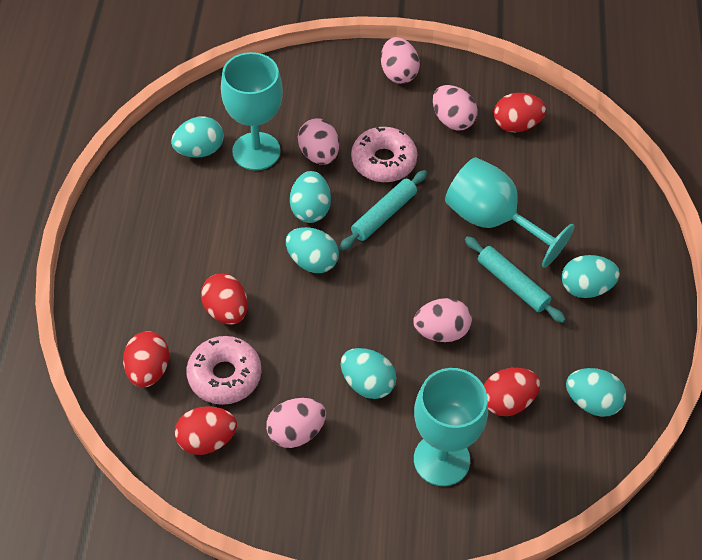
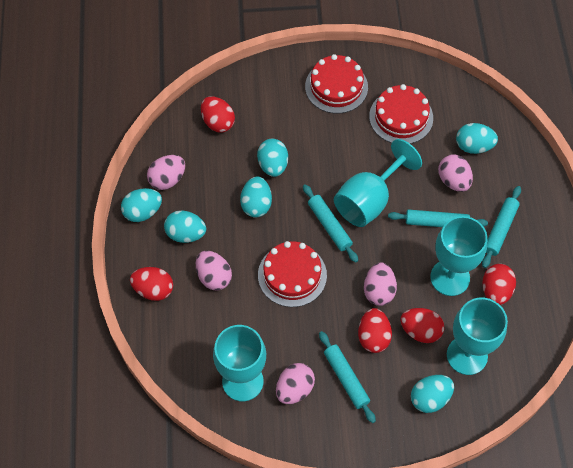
pink donut: 2 -> 0
red cake: 0 -> 3
turquoise goblet: 3 -> 4
turquoise rolling pin: 2 -> 4

